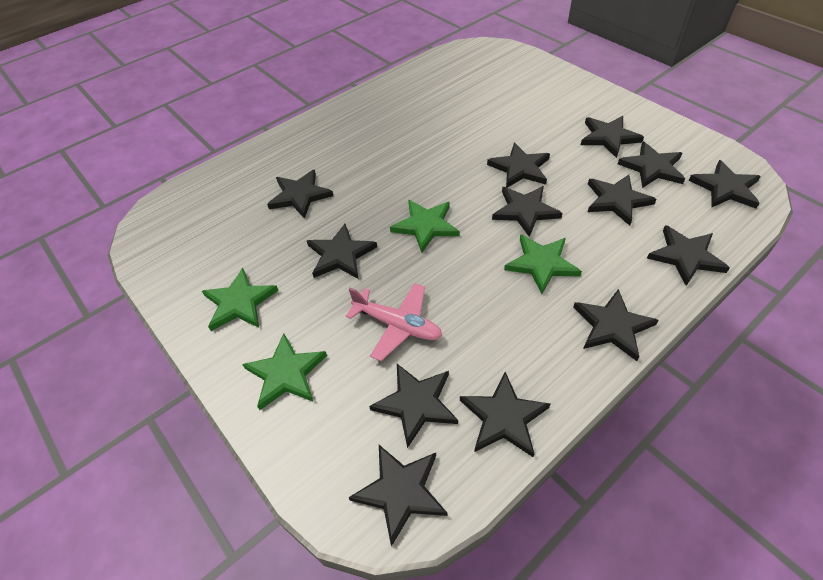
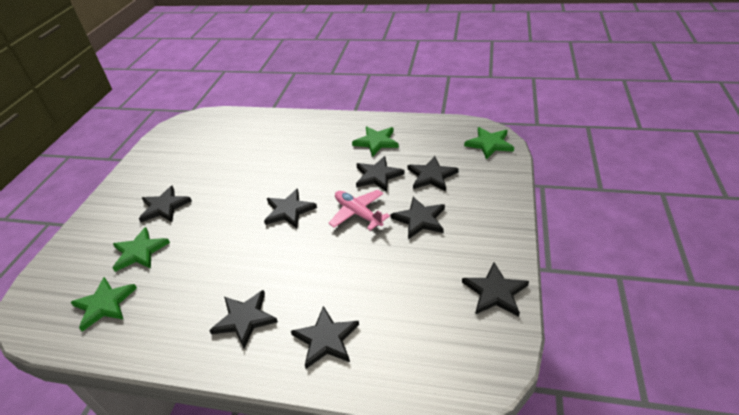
black star: 13 -> 8

